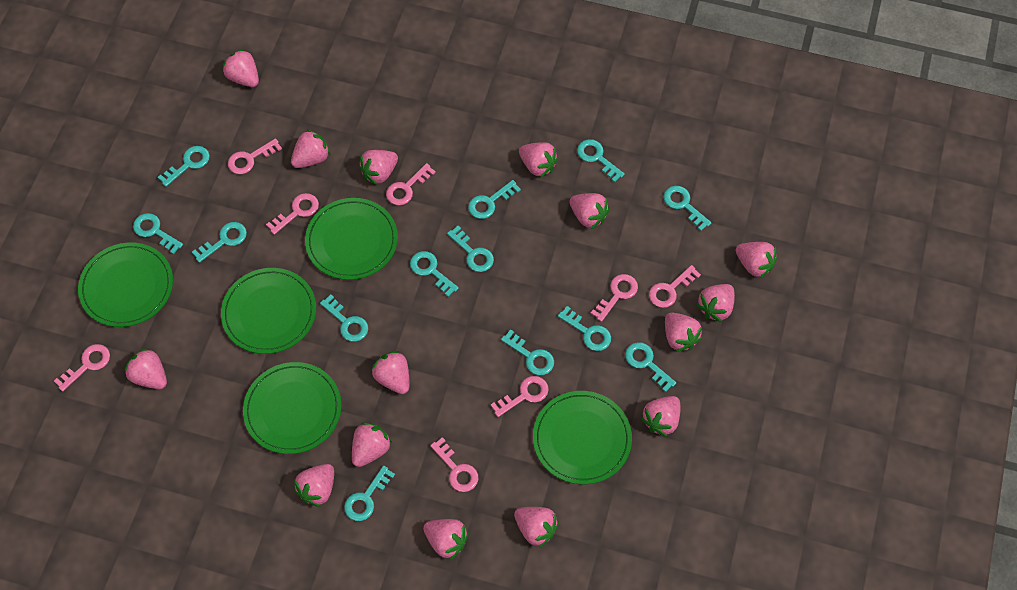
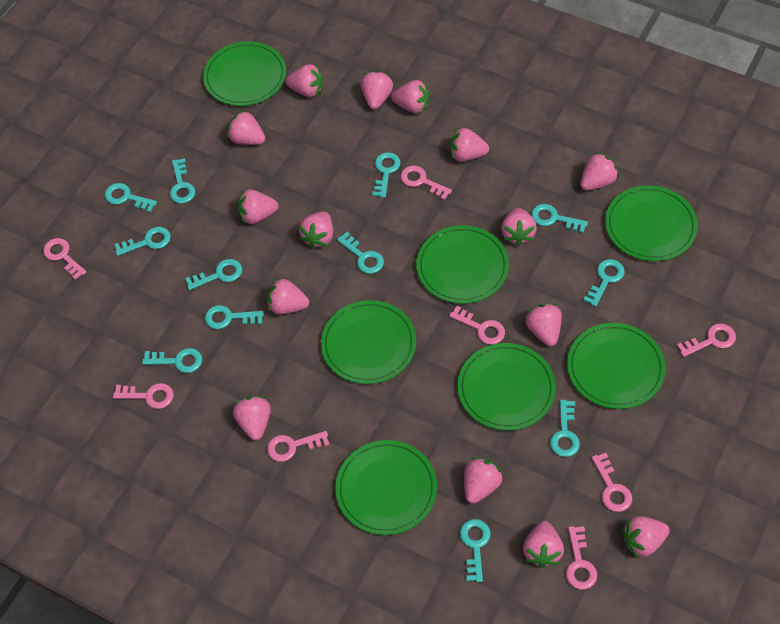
green plate: 5 -> 7
turquoise key: 13 -> 12

